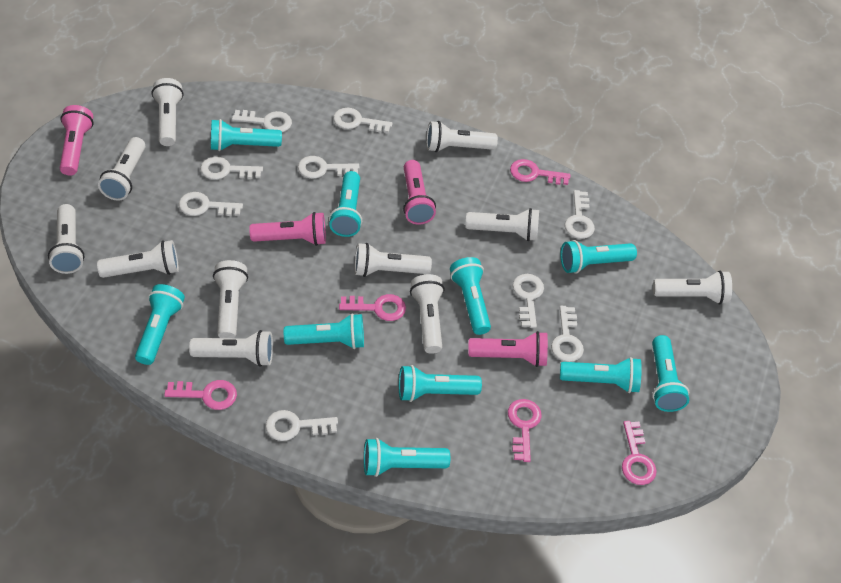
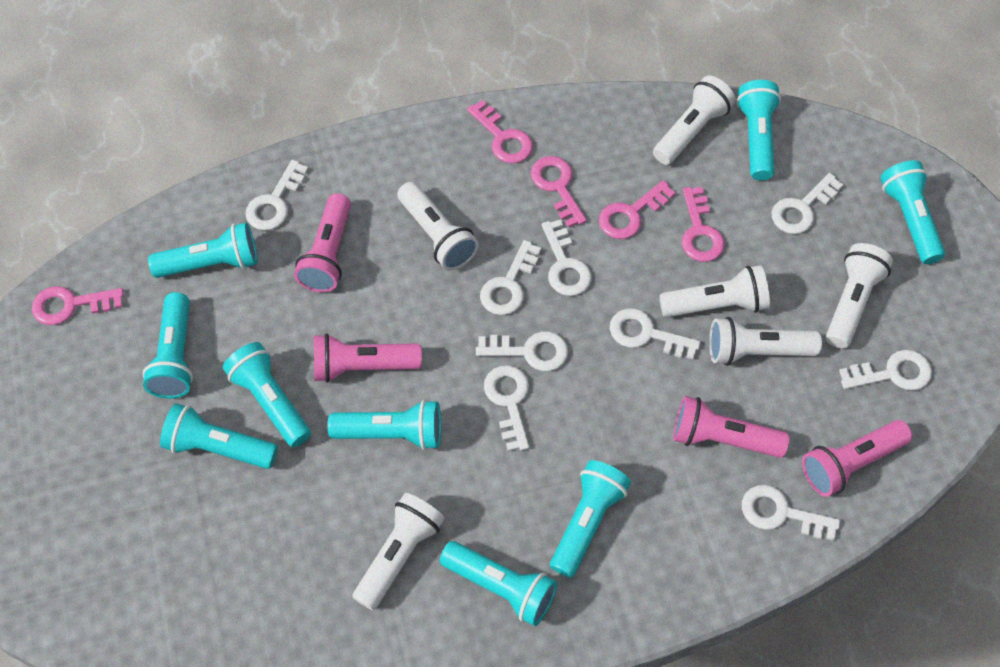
turquoise flashlight: 10 -> 9
white flashlight: 11 -> 6

